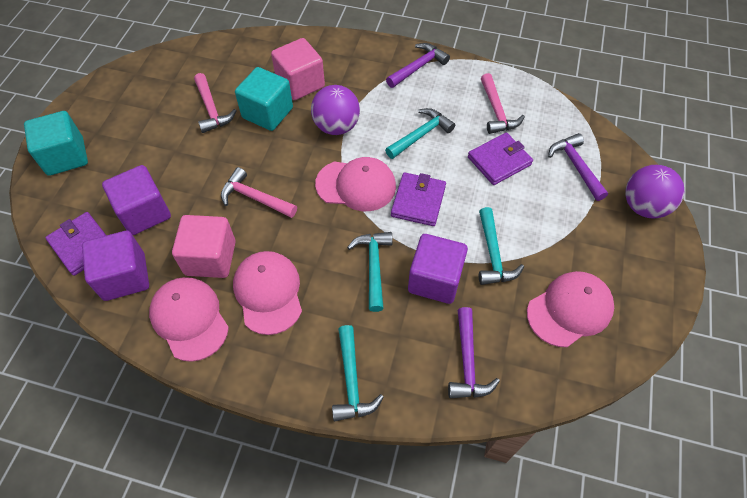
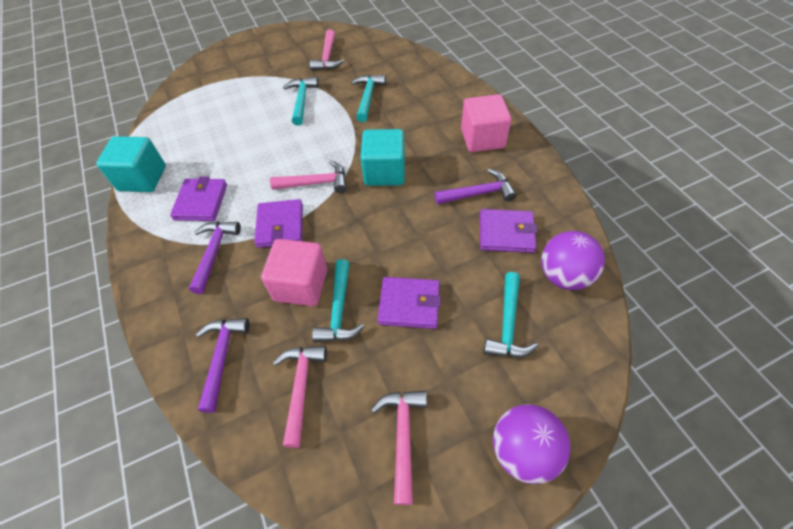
pink cap: 4 -> 0
pink hammer: 3 -> 4
purple cube: 3 -> 0
purple wallet: 3 -> 4

